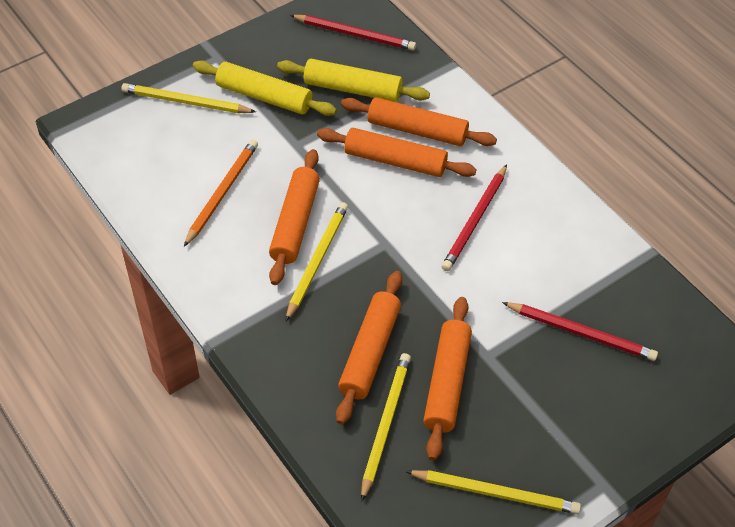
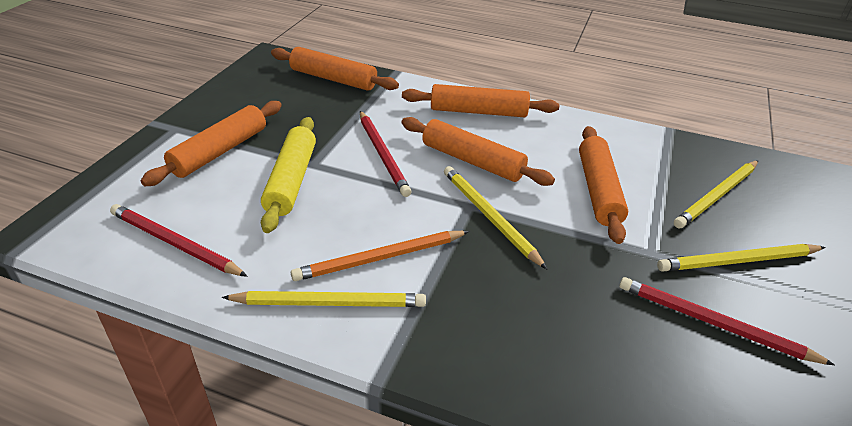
yellow rolling pin: 2 -> 1

